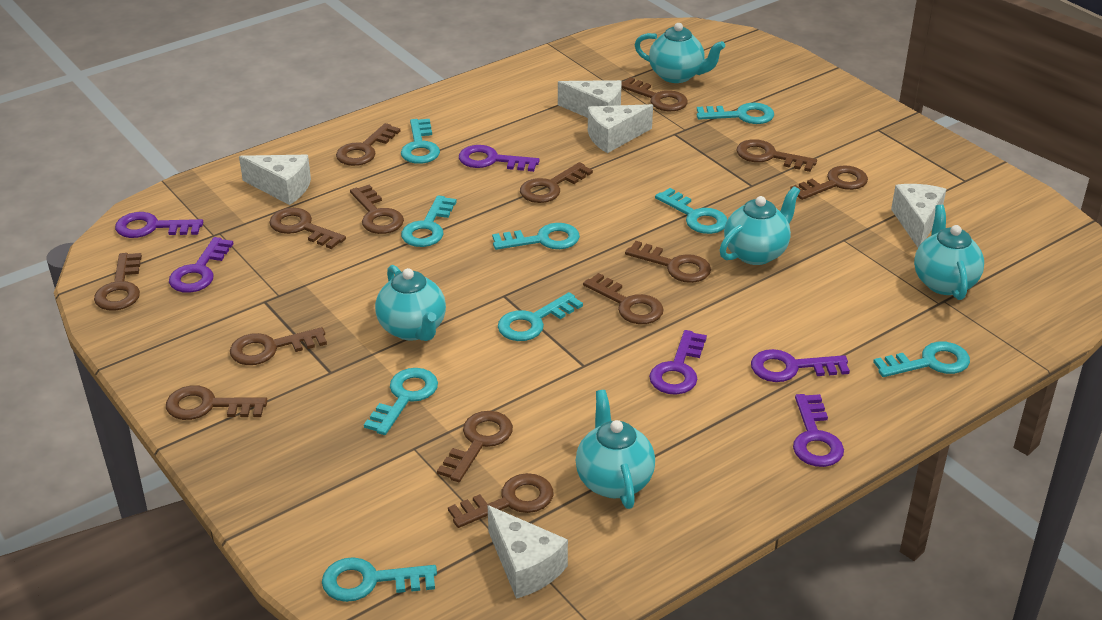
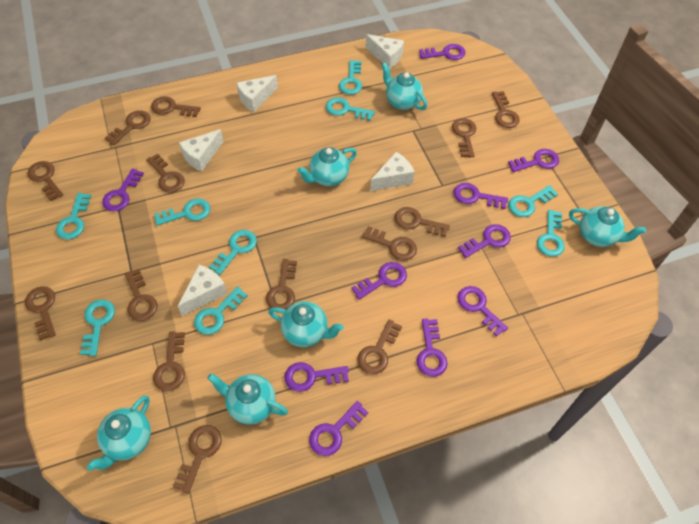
purple key: 6 -> 10
turquoise teapot: 5 -> 6

